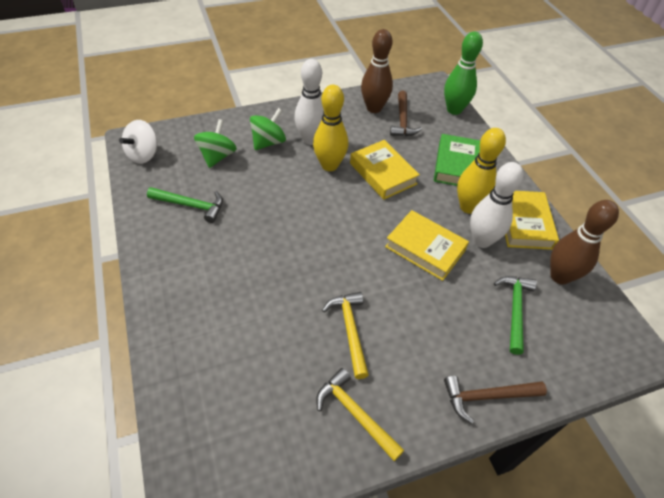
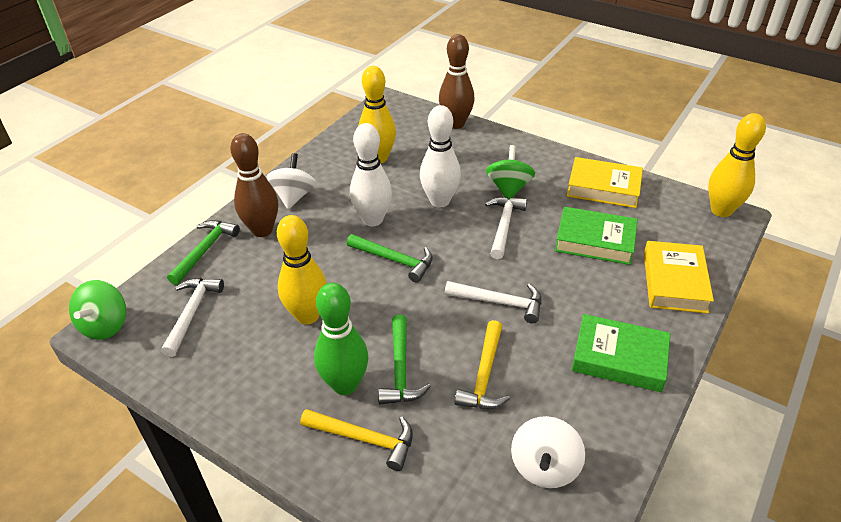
brown hammer: 2 -> 0
green book: 1 -> 2
green hammer: 2 -> 3
white hammer: 0 -> 3
white spinning top: 1 -> 2
yellow book: 3 -> 2
yellow bowling pin: 2 -> 3

